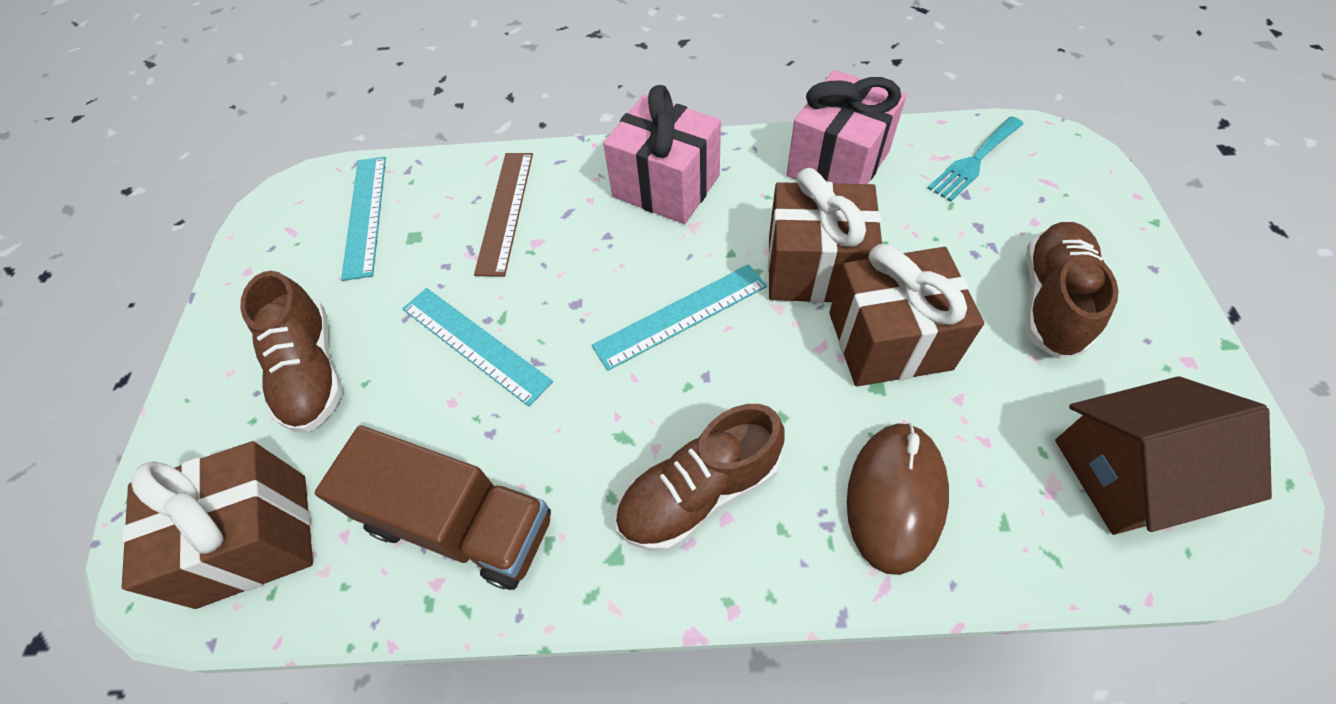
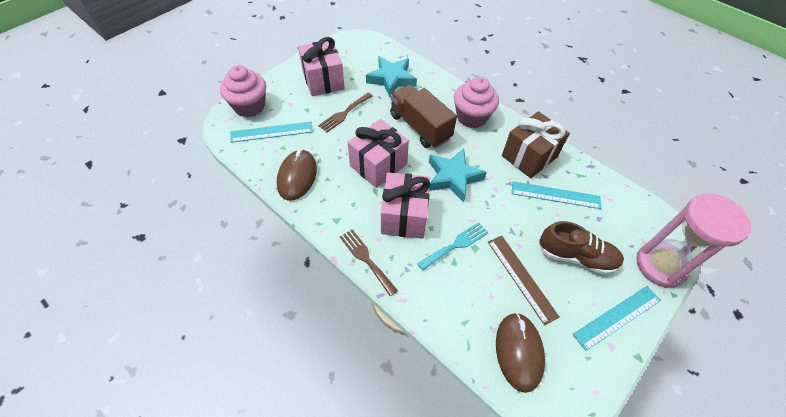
brown fork: 0 -> 2
brown gift: 3 -> 1
brown house: 1 -> 0
brown mouse: 1 -> 2
brown shoe: 3 -> 1
pink cupcake: 0 -> 2
pink gift: 2 -> 3
pink hourglass: 0 -> 1
turquoise star: 0 -> 2

